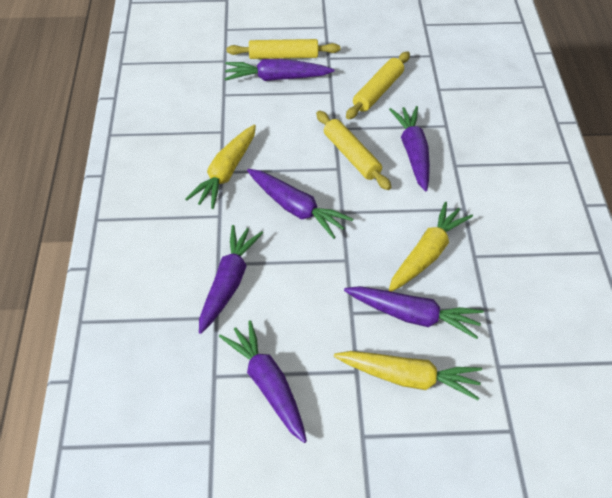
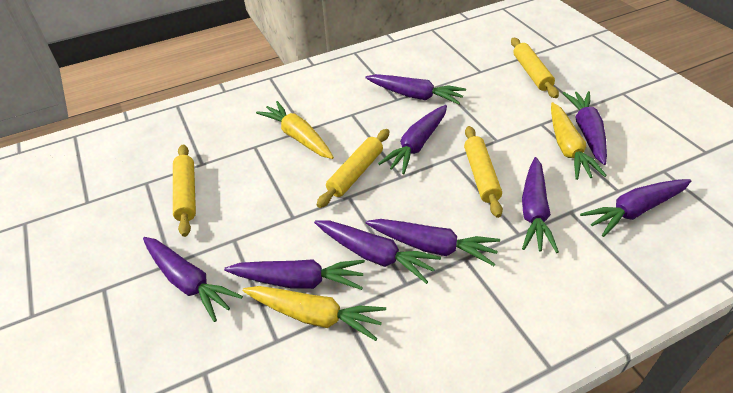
purple carrot: 6 -> 9
yellow rolling pin: 3 -> 4

